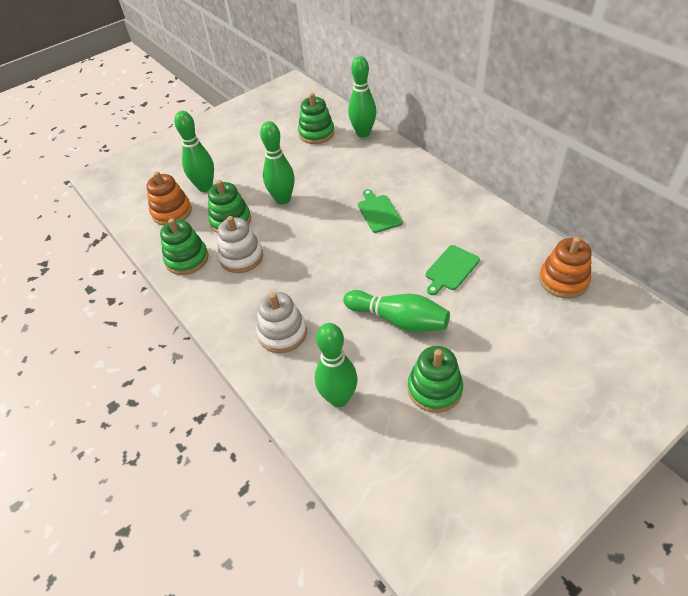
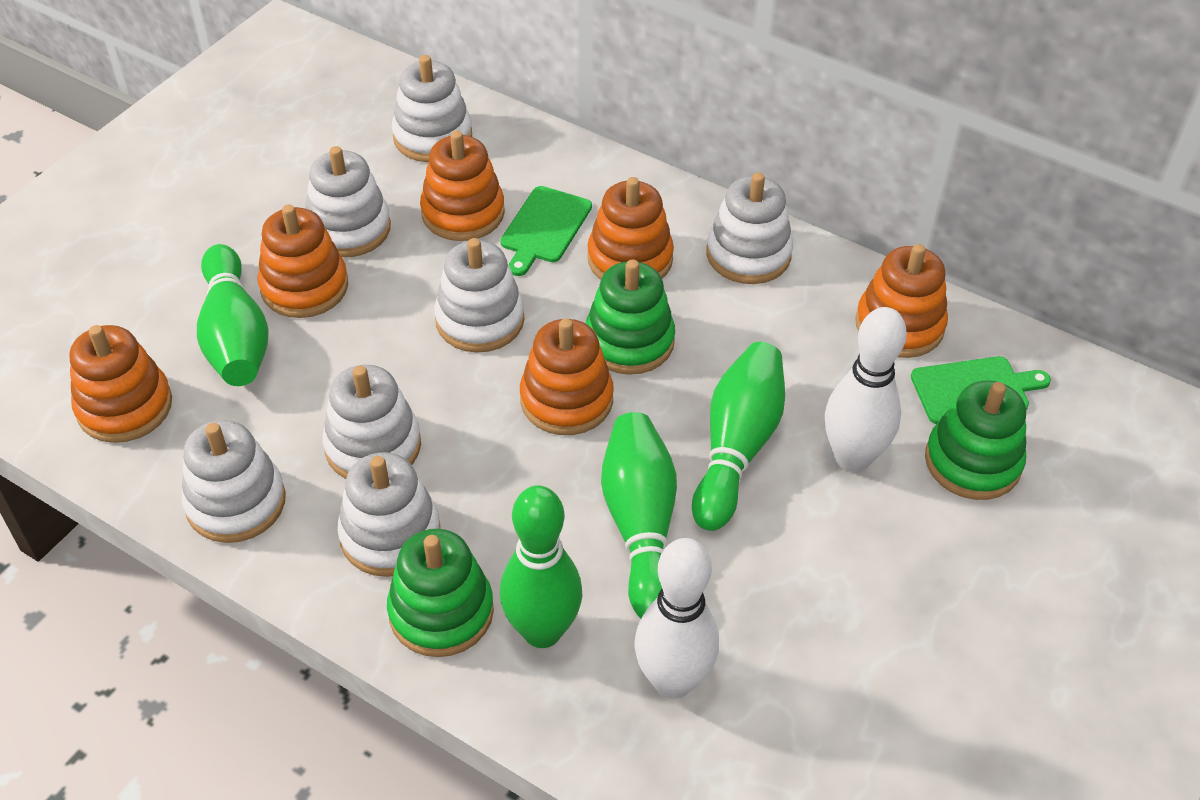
green bowling pin: 5 -> 4
green stacking toy: 4 -> 3
orange stacking toy: 2 -> 6
white bowling pin: 0 -> 2
white stacking toy: 2 -> 7

